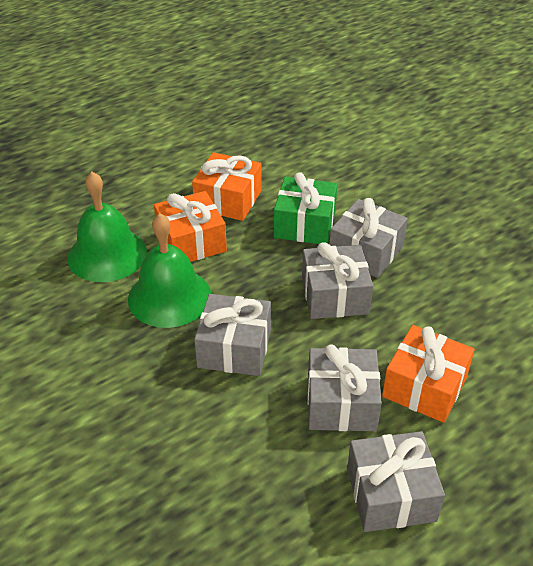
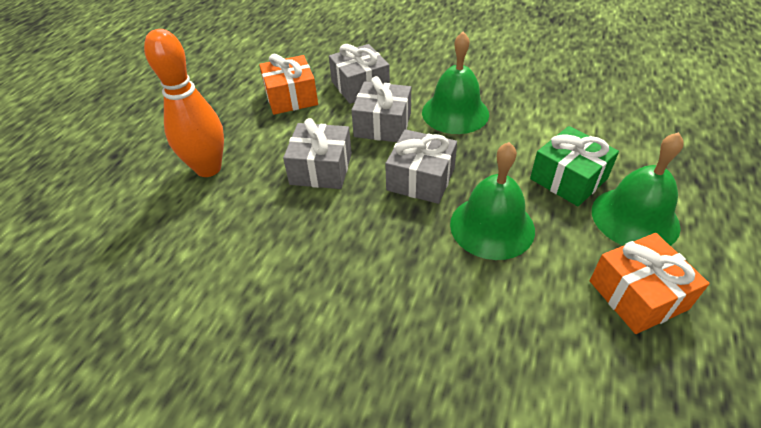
green bell: 2 -> 3
grey gift: 5 -> 4
orange bowling pin: 0 -> 1
orange gift: 3 -> 2

